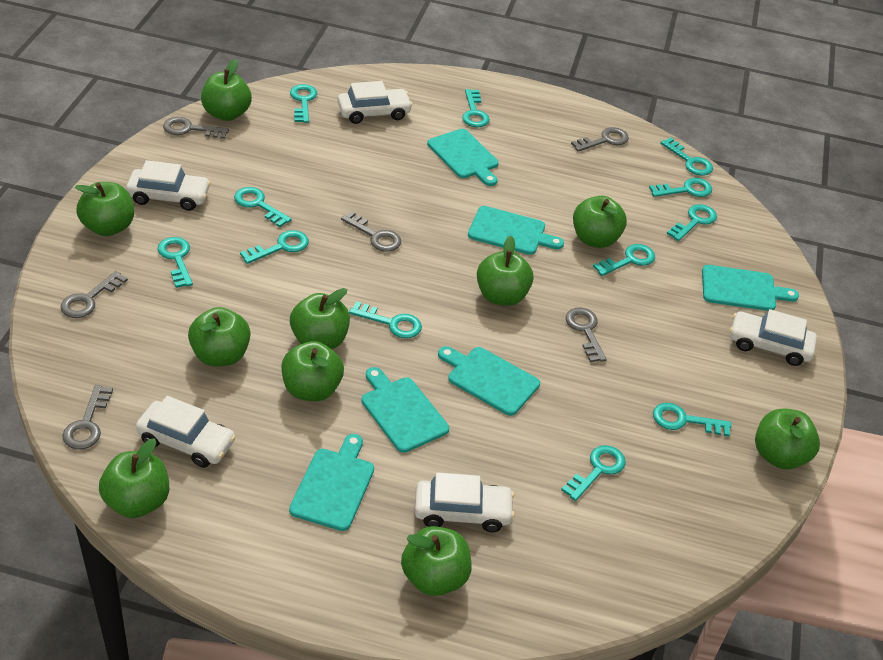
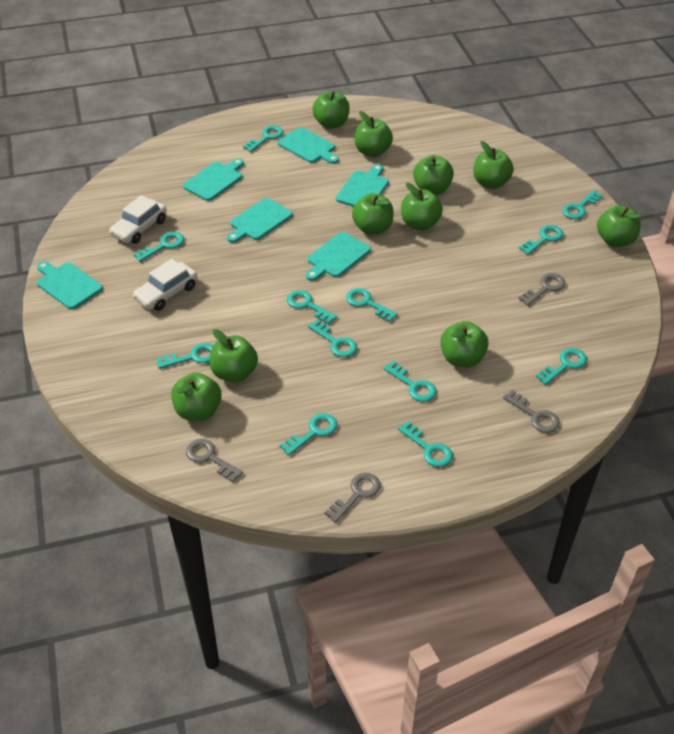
grey key: 6 -> 4
white car: 5 -> 2

